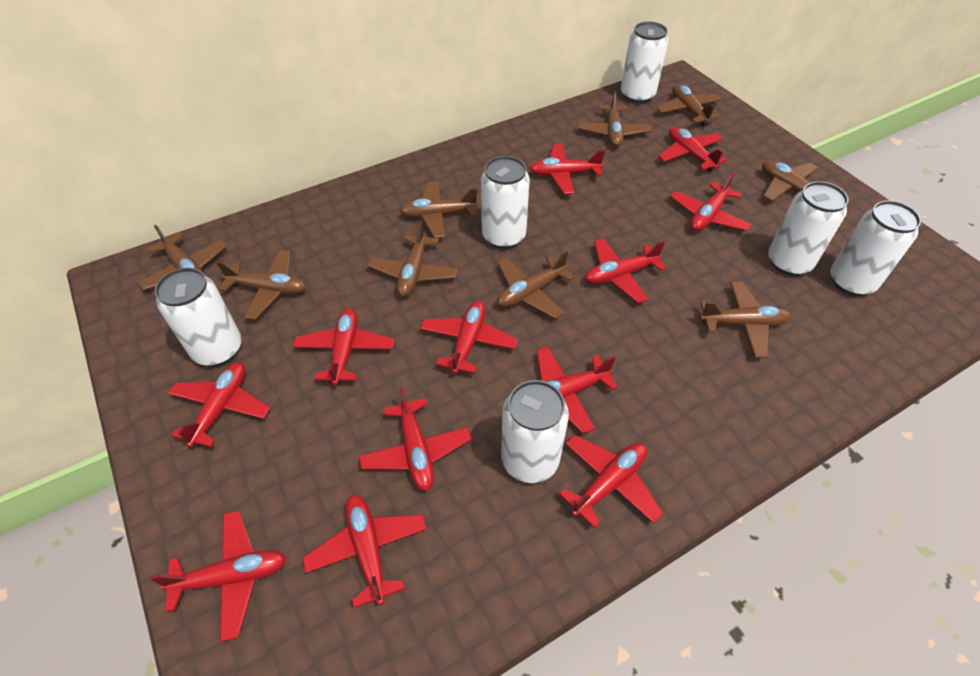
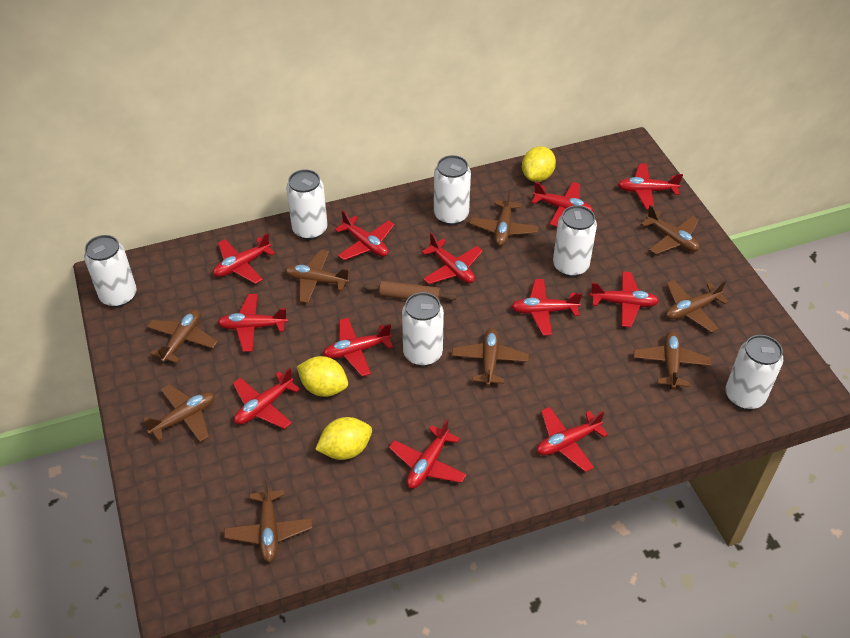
brown rolling pin: 0 -> 1
yellow lemon: 0 -> 3

